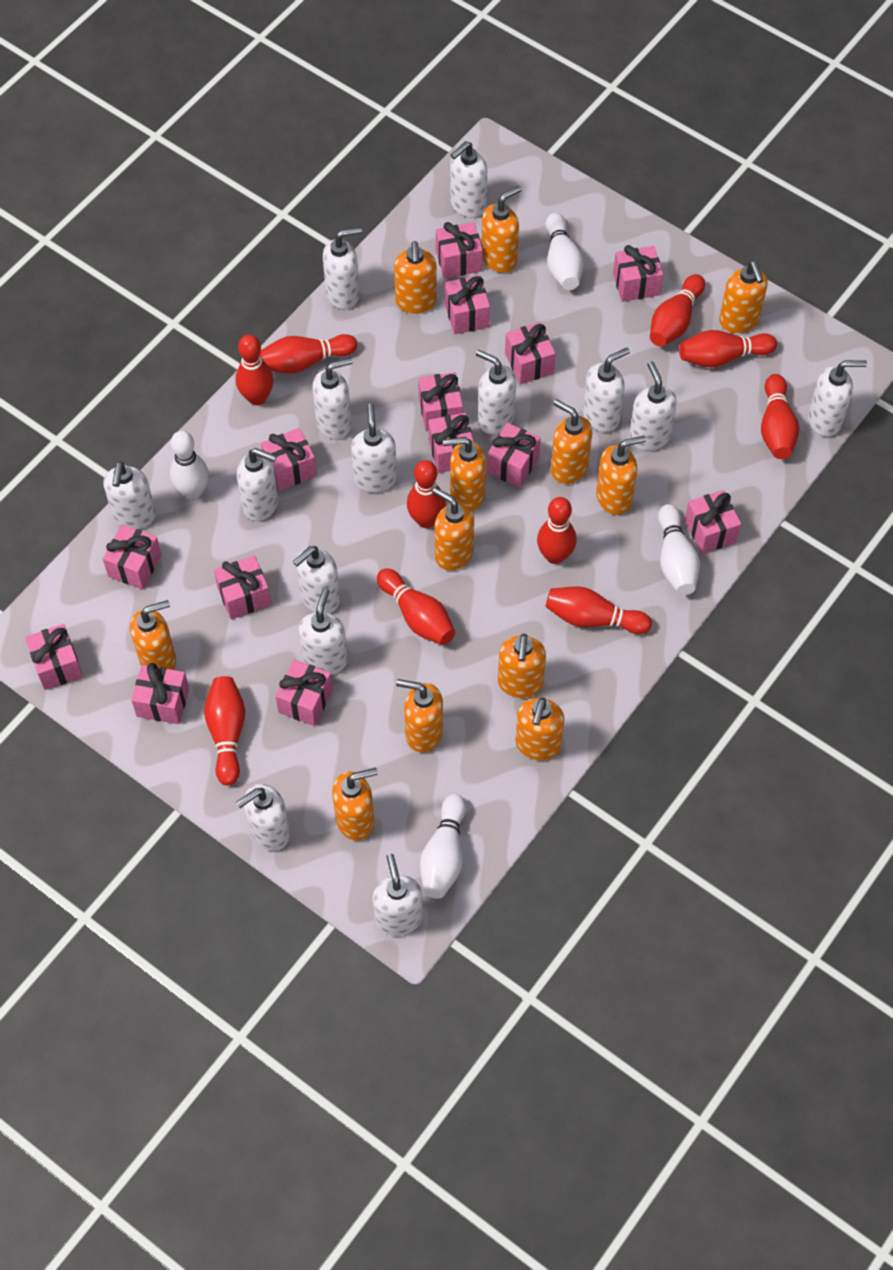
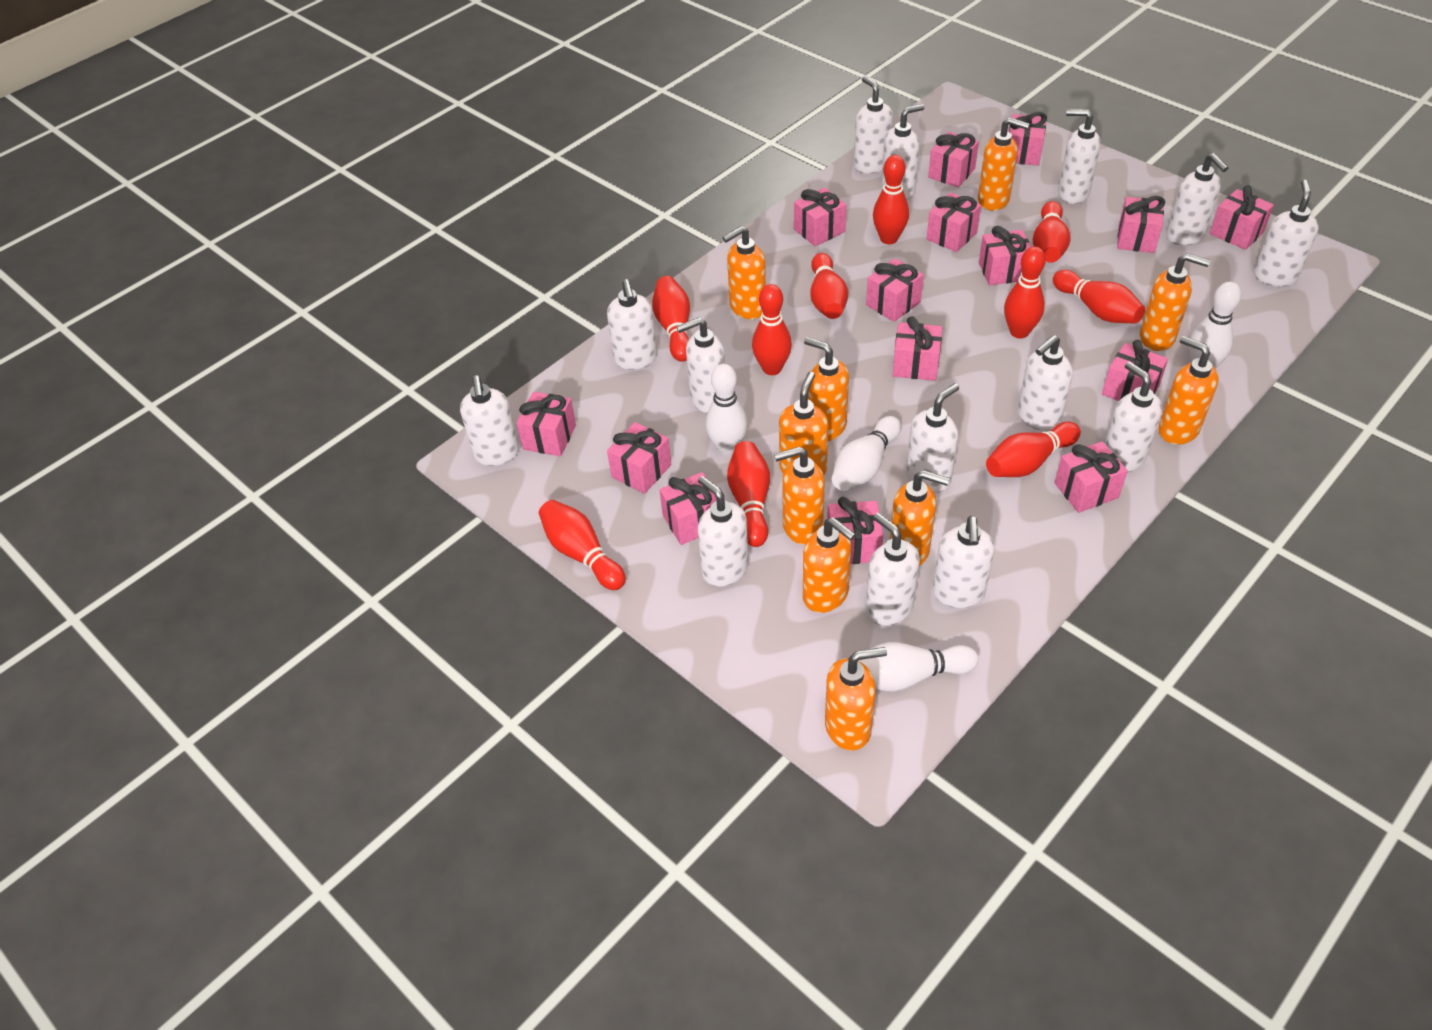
orange soap dispenser: 12 -> 10
pink gift: 14 -> 15

